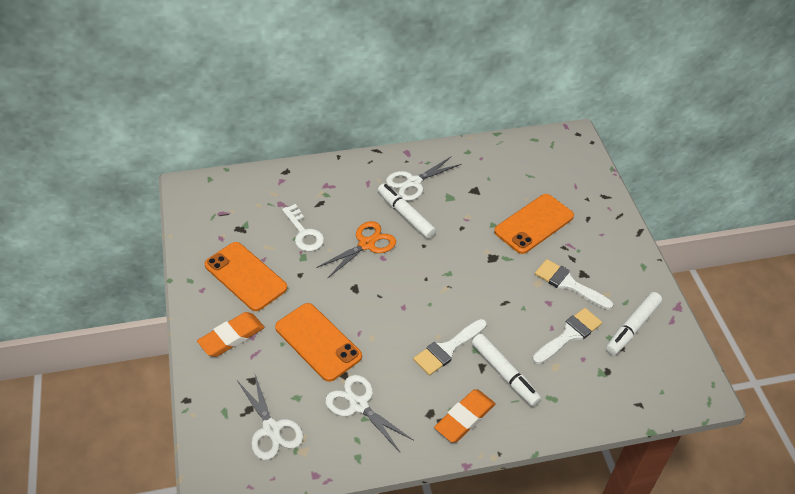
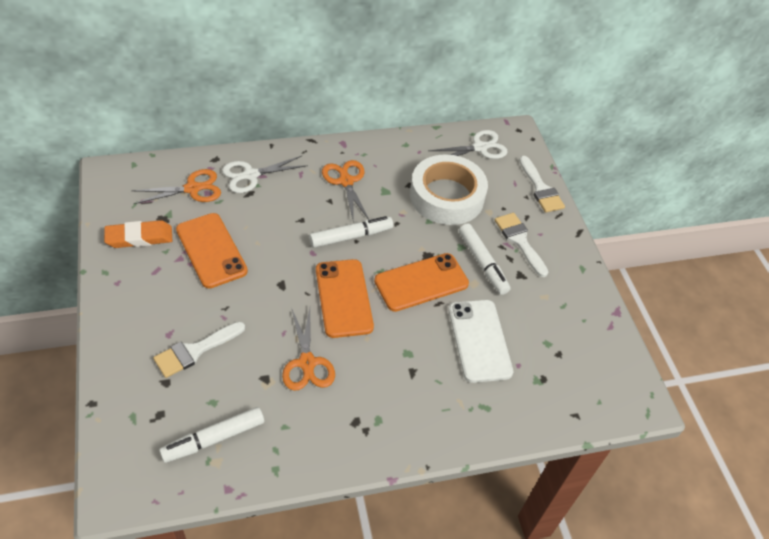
orange eraser: 2 -> 1
orange scissors: 1 -> 3
white key: 1 -> 0
white phone: 0 -> 1
white scissors: 3 -> 2
white tape: 0 -> 1

